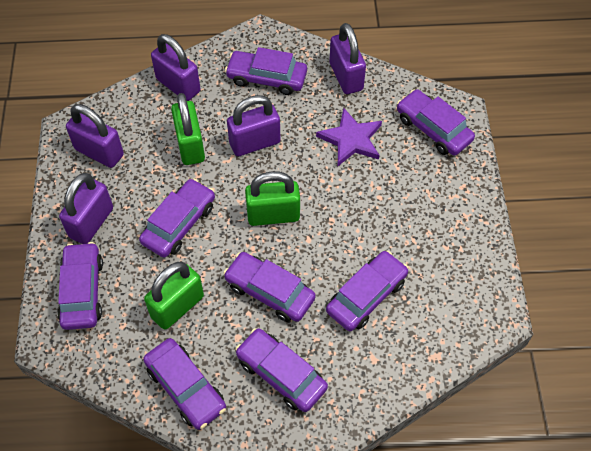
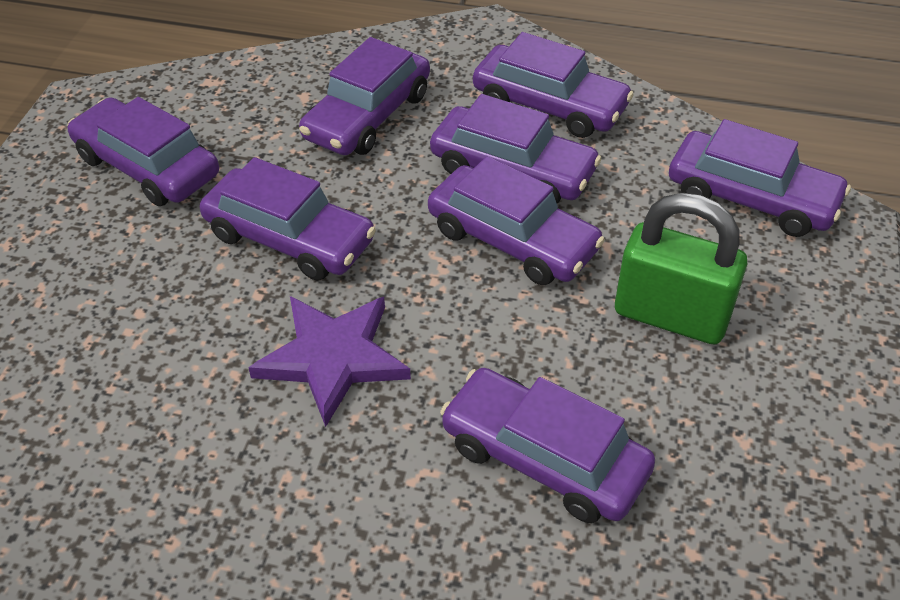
green padlock: 3 -> 1
purple padlock: 5 -> 0

